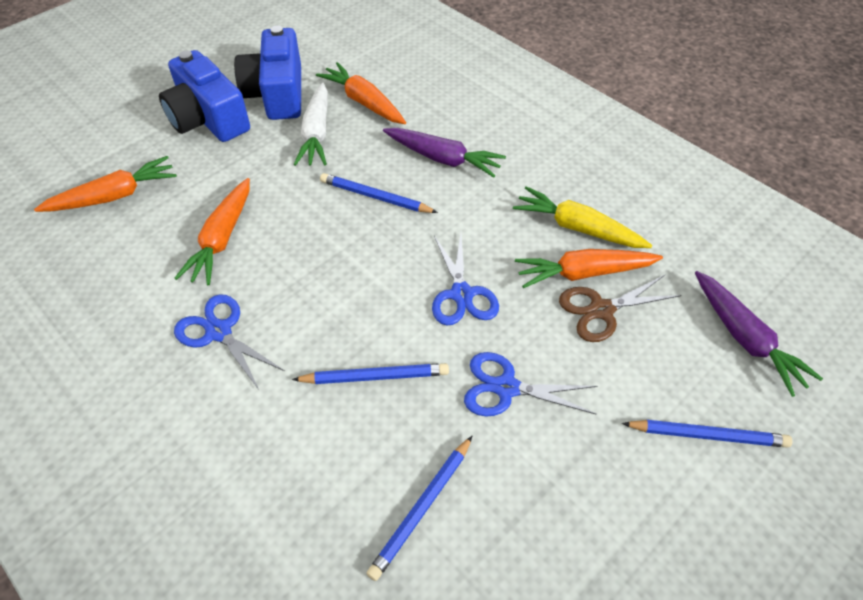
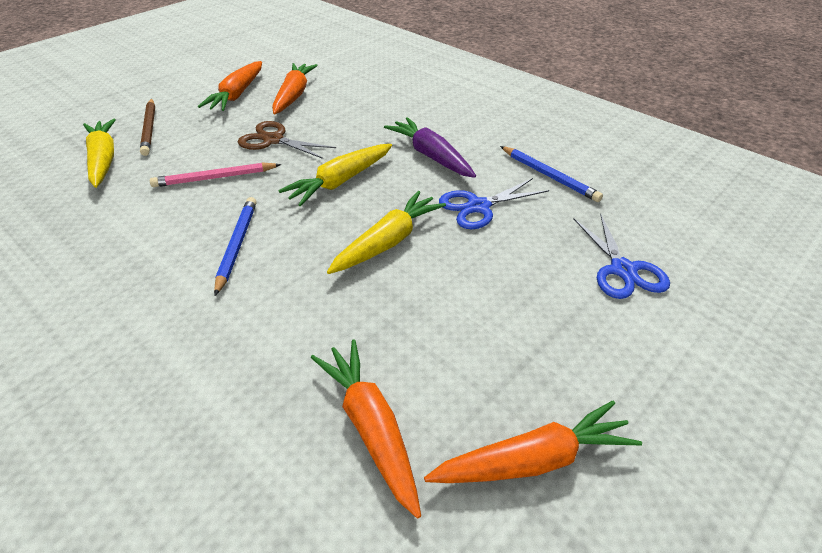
blue camera: 2 -> 0
blue pencil: 4 -> 2
blue scissors: 3 -> 2
brown pencil: 0 -> 1
pink pencil: 0 -> 1
purple carrot: 2 -> 1
white carrot: 1 -> 0
yellow carrot: 1 -> 3

